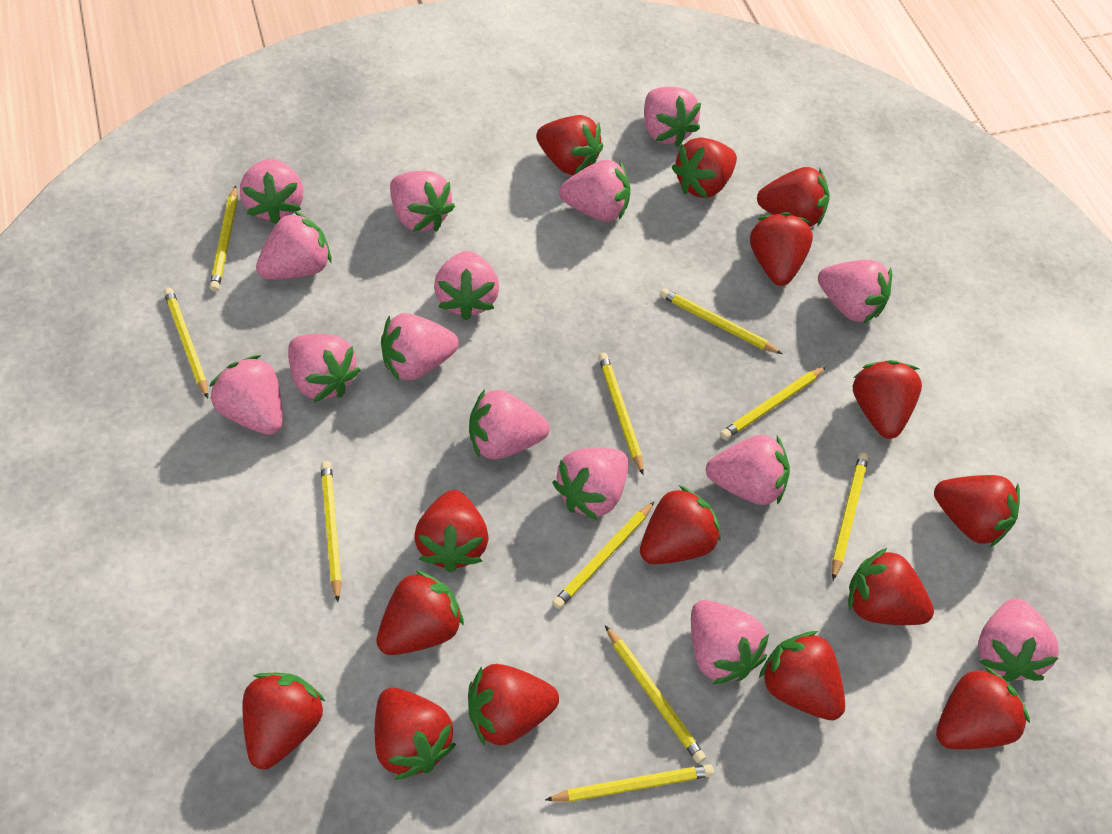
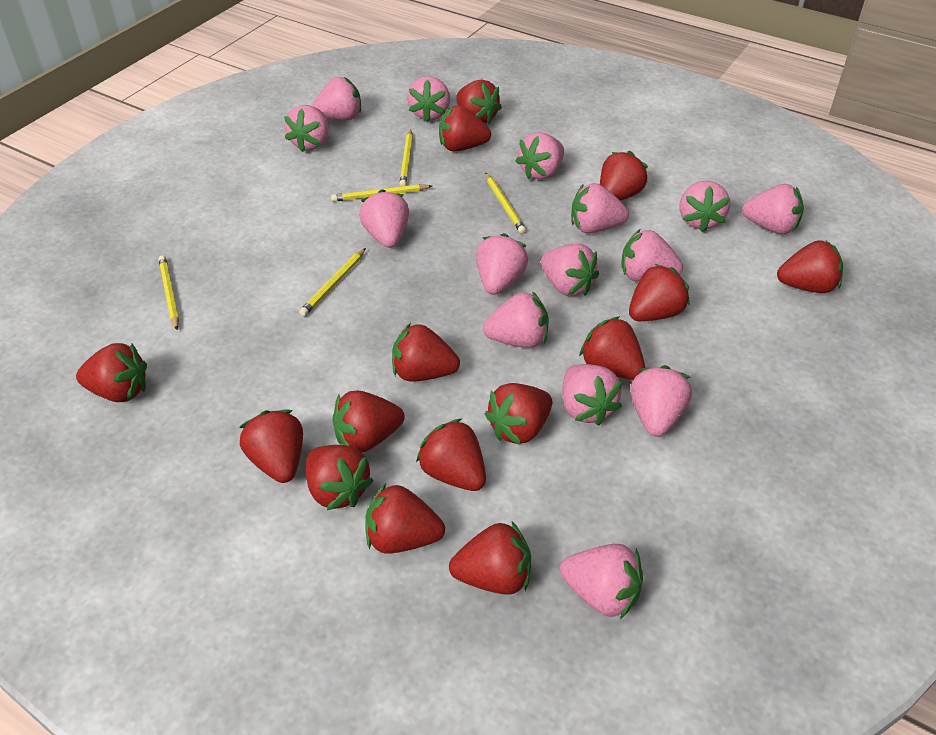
yellow pencil: 10 -> 5

